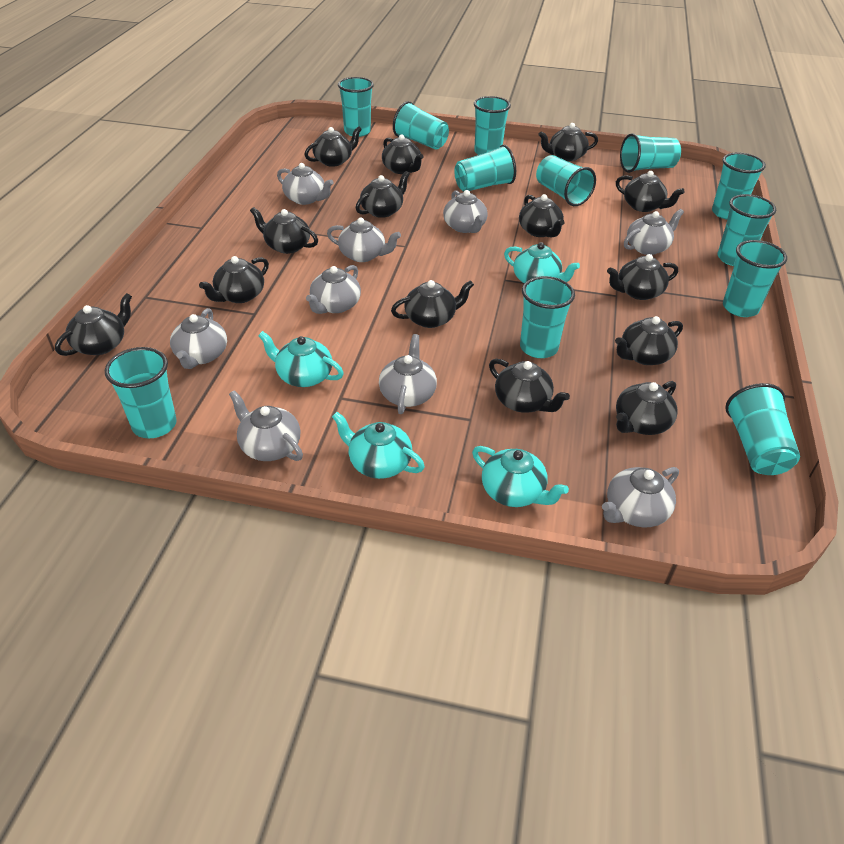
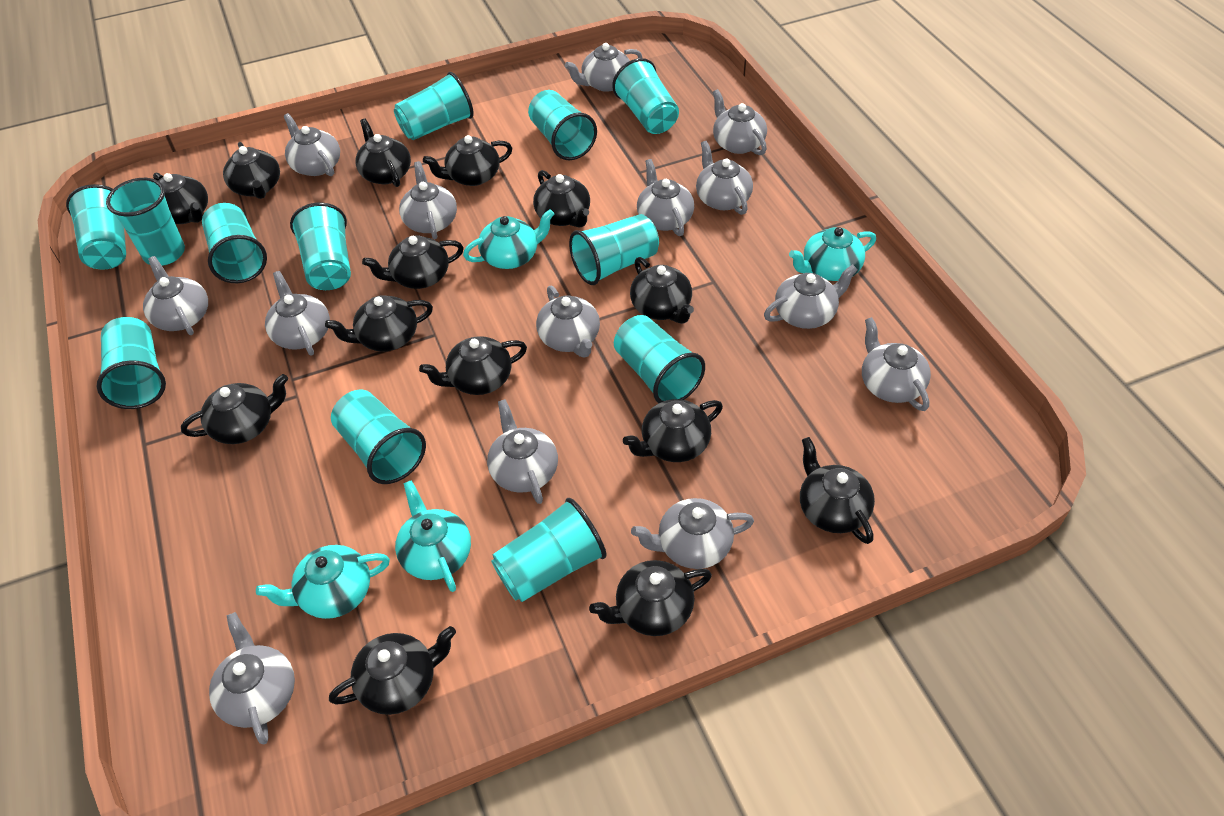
grey teapot: 9 -> 14

